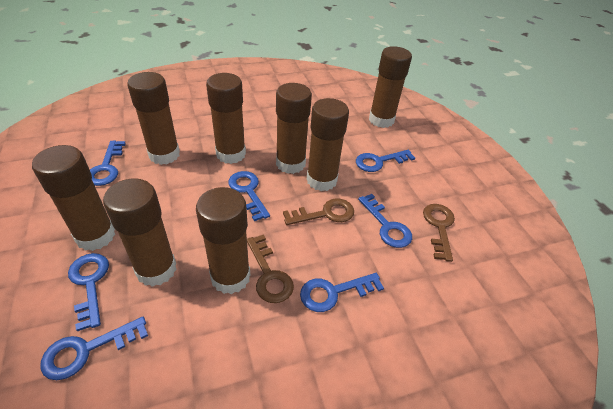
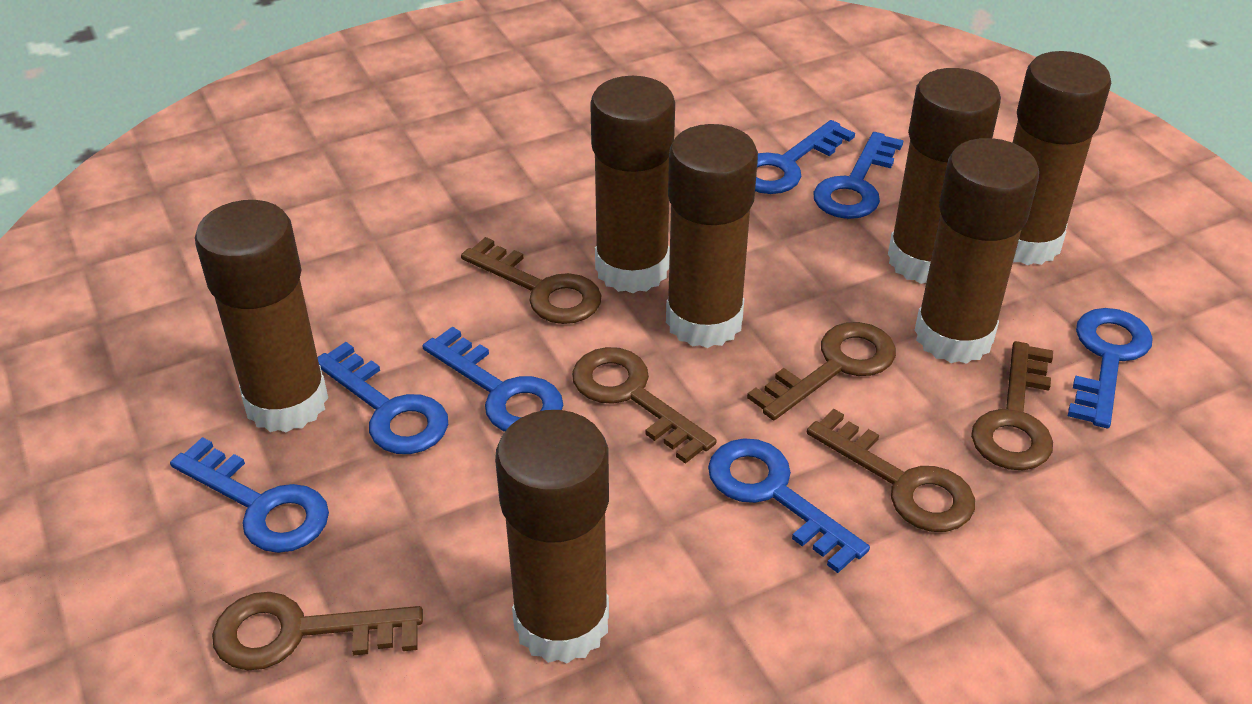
brown glue stick: 8 -> 7
brown key: 3 -> 6

